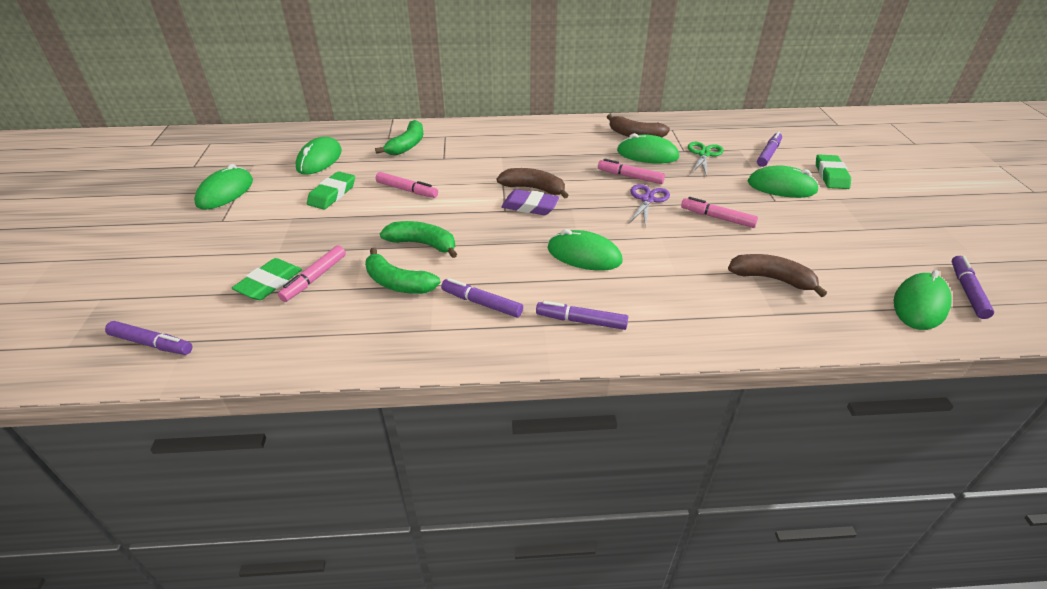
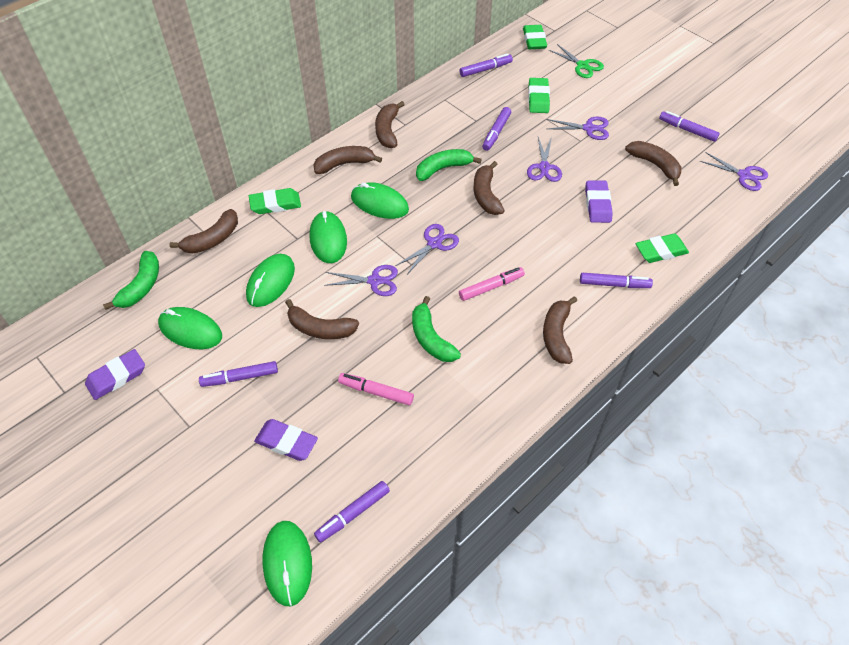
brown banana: 3 -> 7
green eraser: 3 -> 4
green mouse: 6 -> 5
pink marker: 4 -> 2
purple eraser: 1 -> 3
purple marker: 5 -> 6
purple scissors: 1 -> 5

